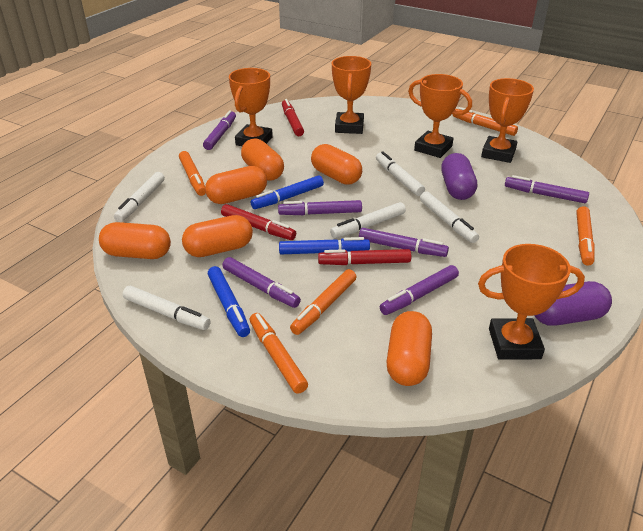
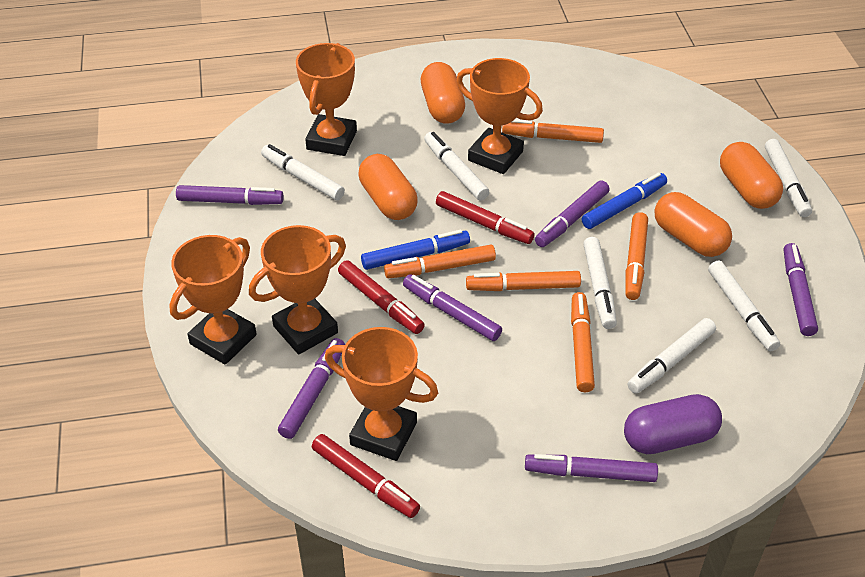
blue marker: 3 -> 2
orange capsule: 6 -> 4
purple capsule: 2 -> 1
white marker: 5 -> 6

